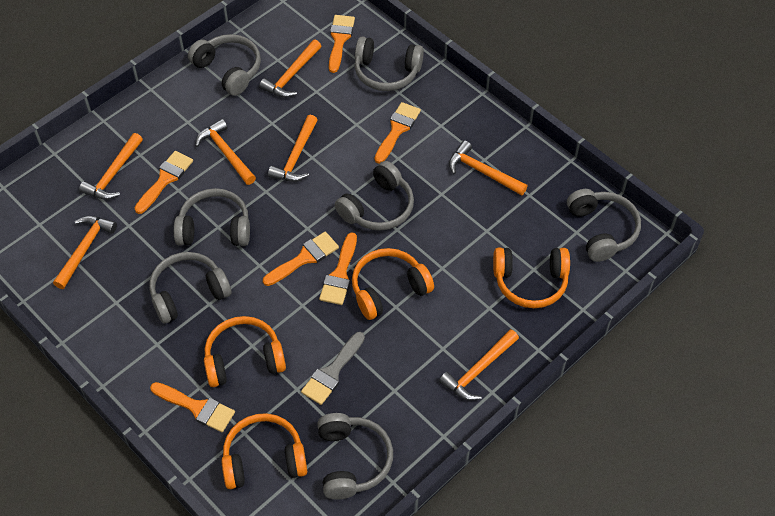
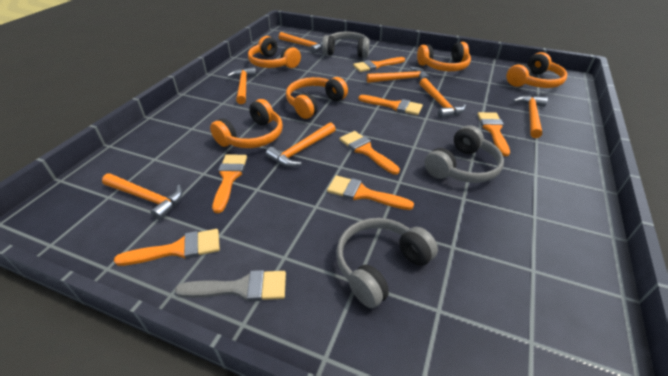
grey headphones: 7 -> 3
orange brush: 6 -> 7
orange headphones: 4 -> 5

